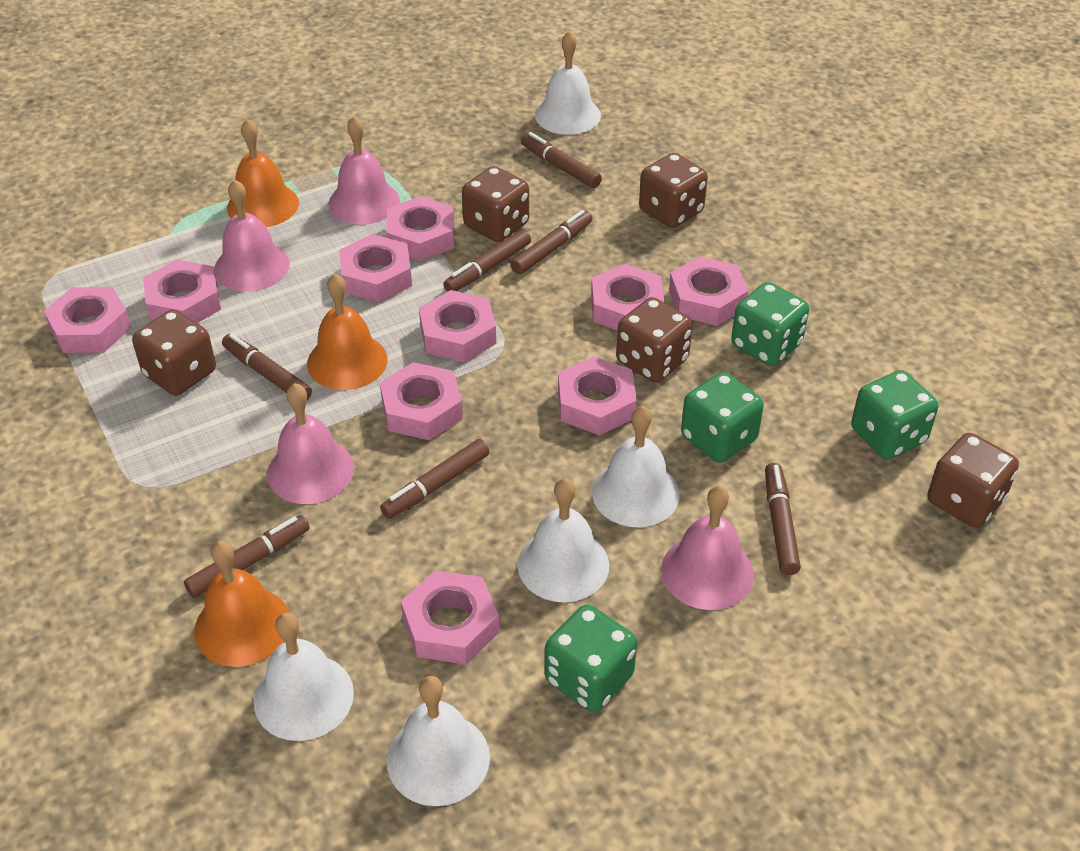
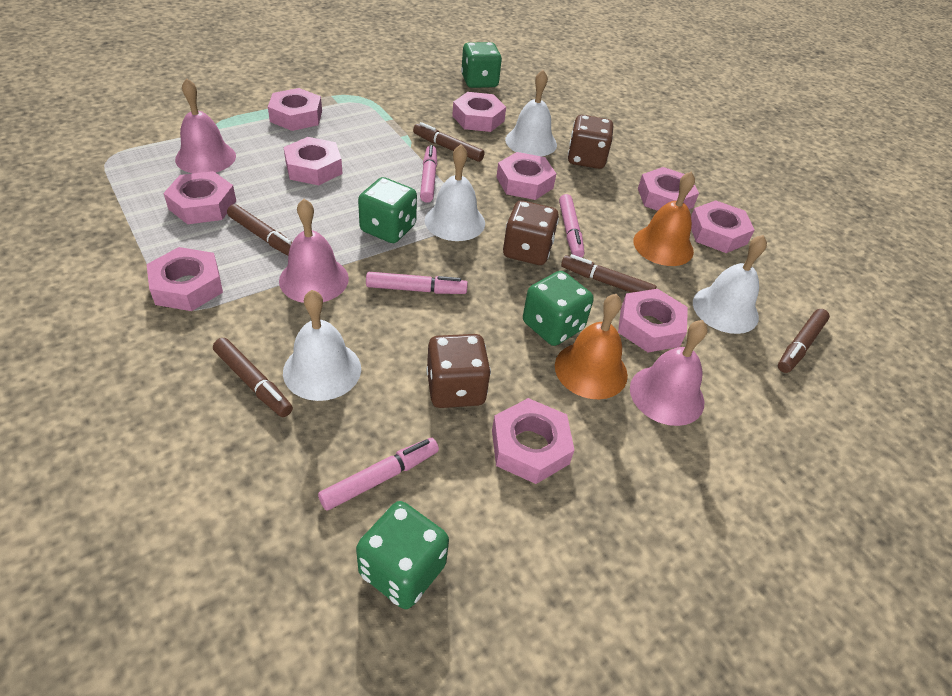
brown dice: 5 -> 3
brown marker: 7 -> 5
orange bell: 3 -> 2
pink bell: 4 -> 3
pink marker: 0 -> 4
white bell: 5 -> 4

